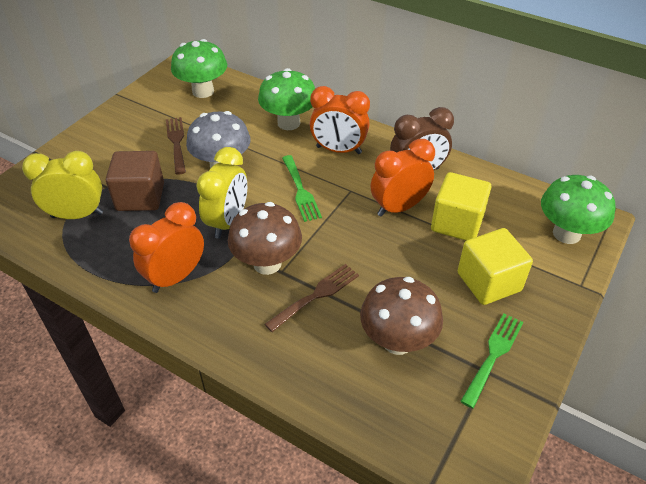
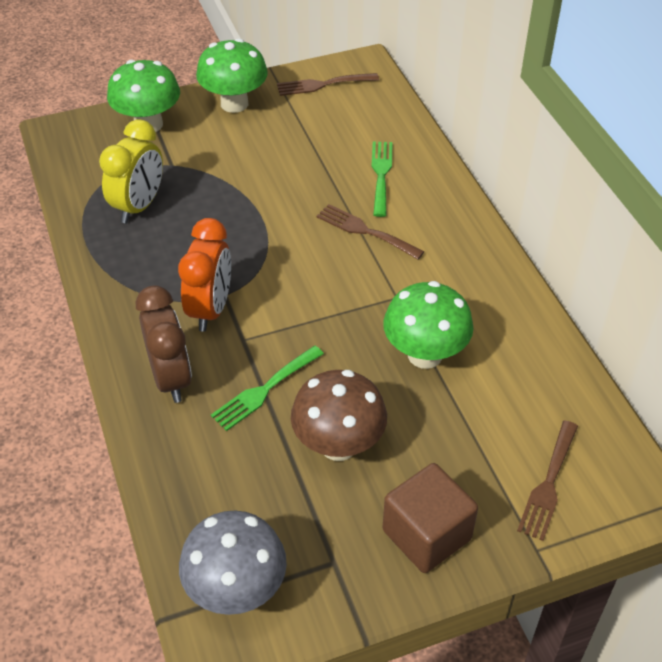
brown fork: 2 -> 3
brown mushroom: 2 -> 1
orange clock: 3 -> 1
yellow clock: 2 -> 1
yellow cube: 2 -> 0

